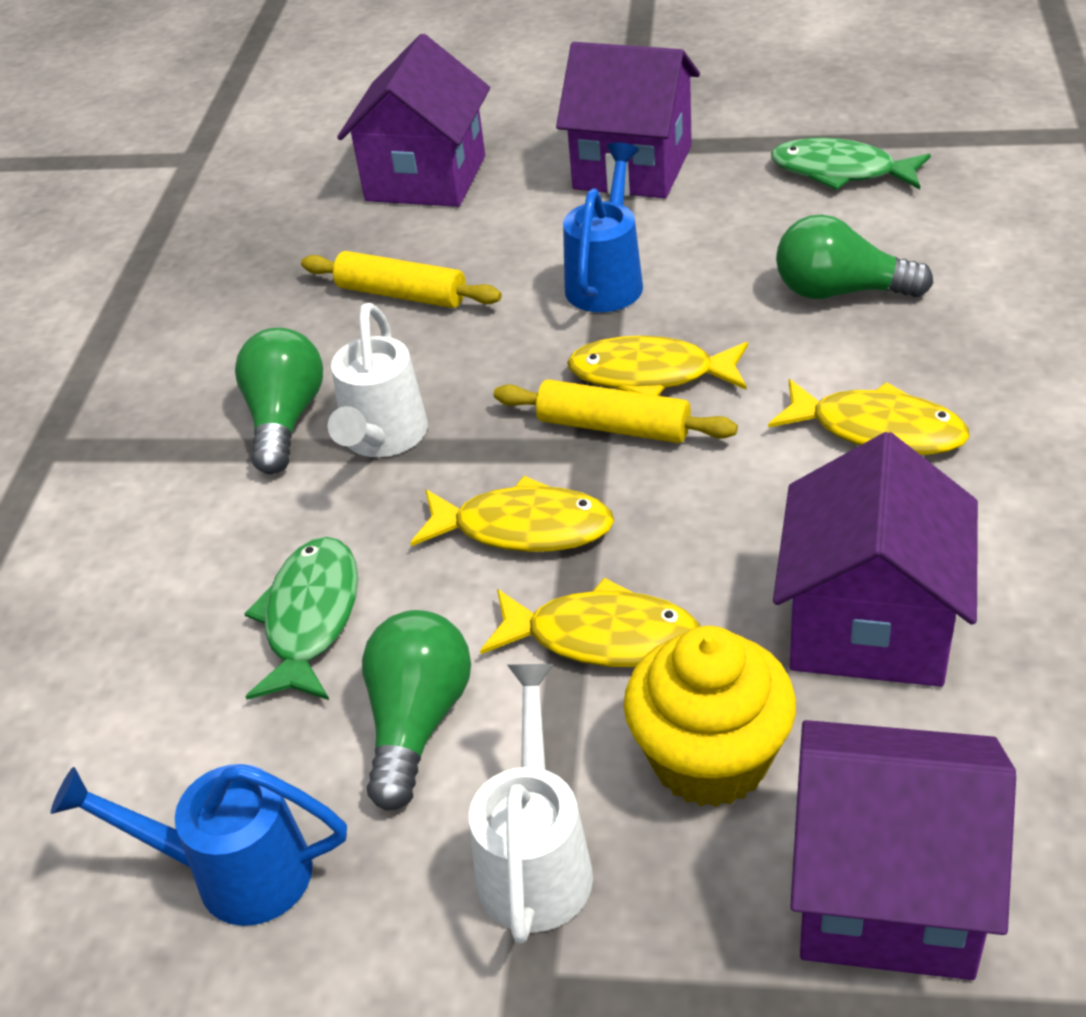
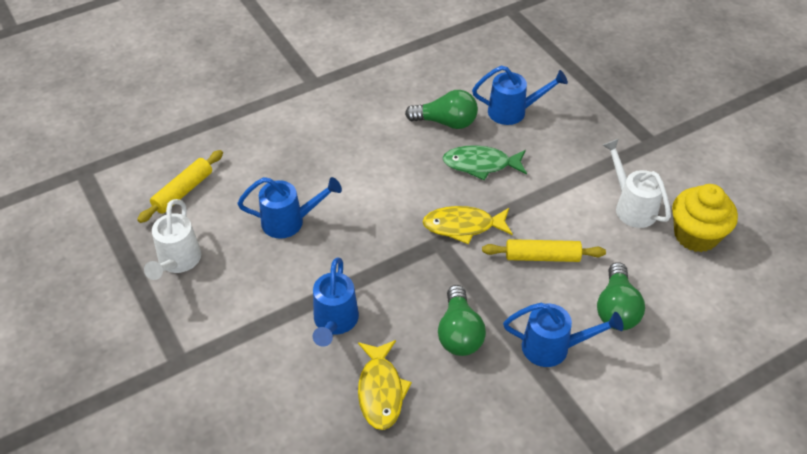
blue watering can: 2 -> 4
green fish: 2 -> 1
purple house: 4 -> 0
yellow fish: 4 -> 2

